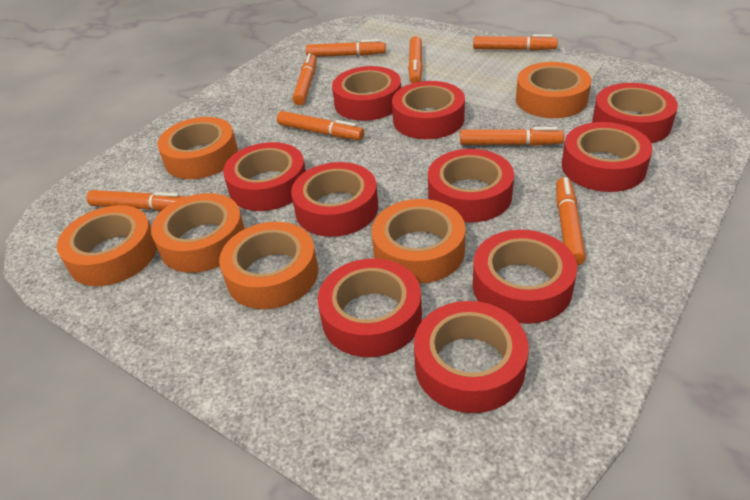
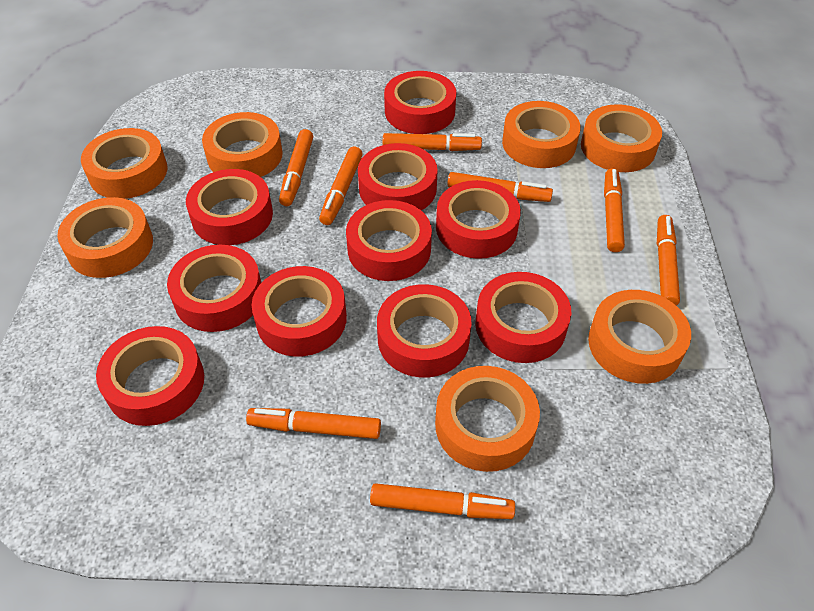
orange tape: 6 -> 7

